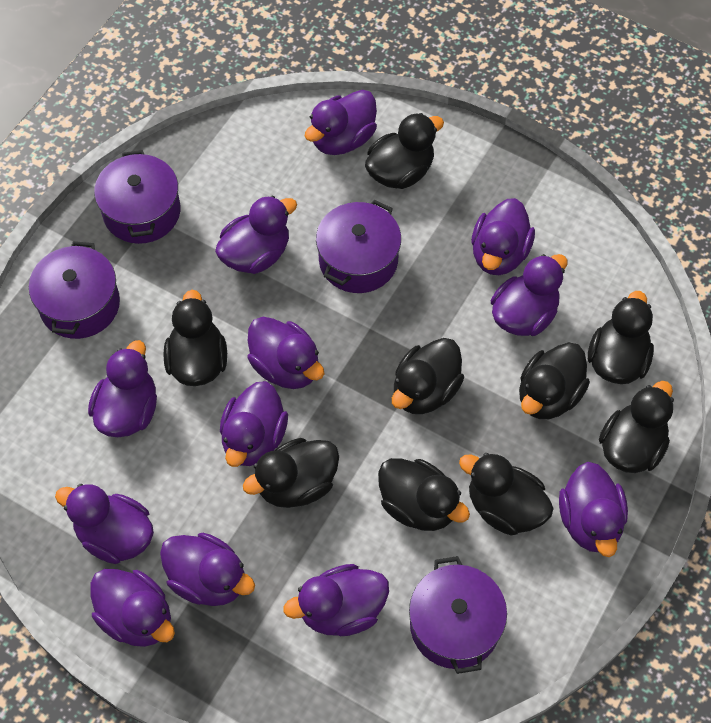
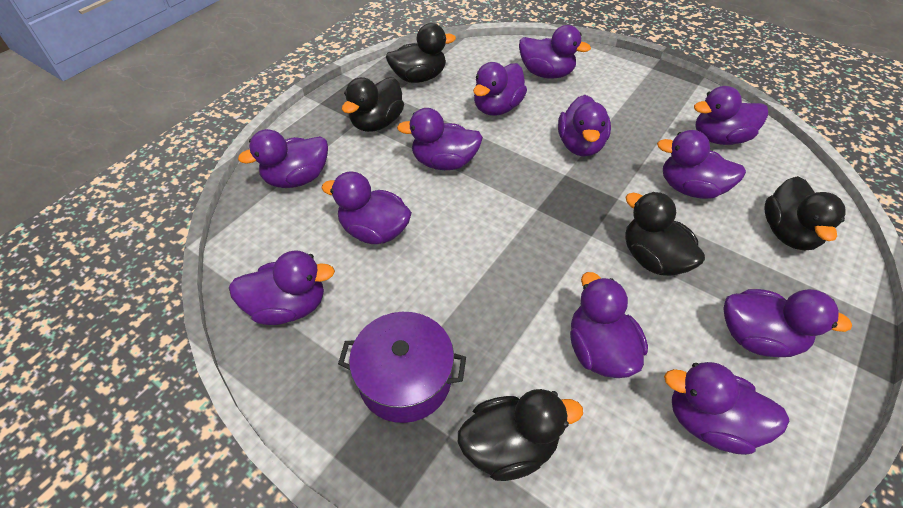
black duck: 9 -> 5
purple pot: 4 -> 1

